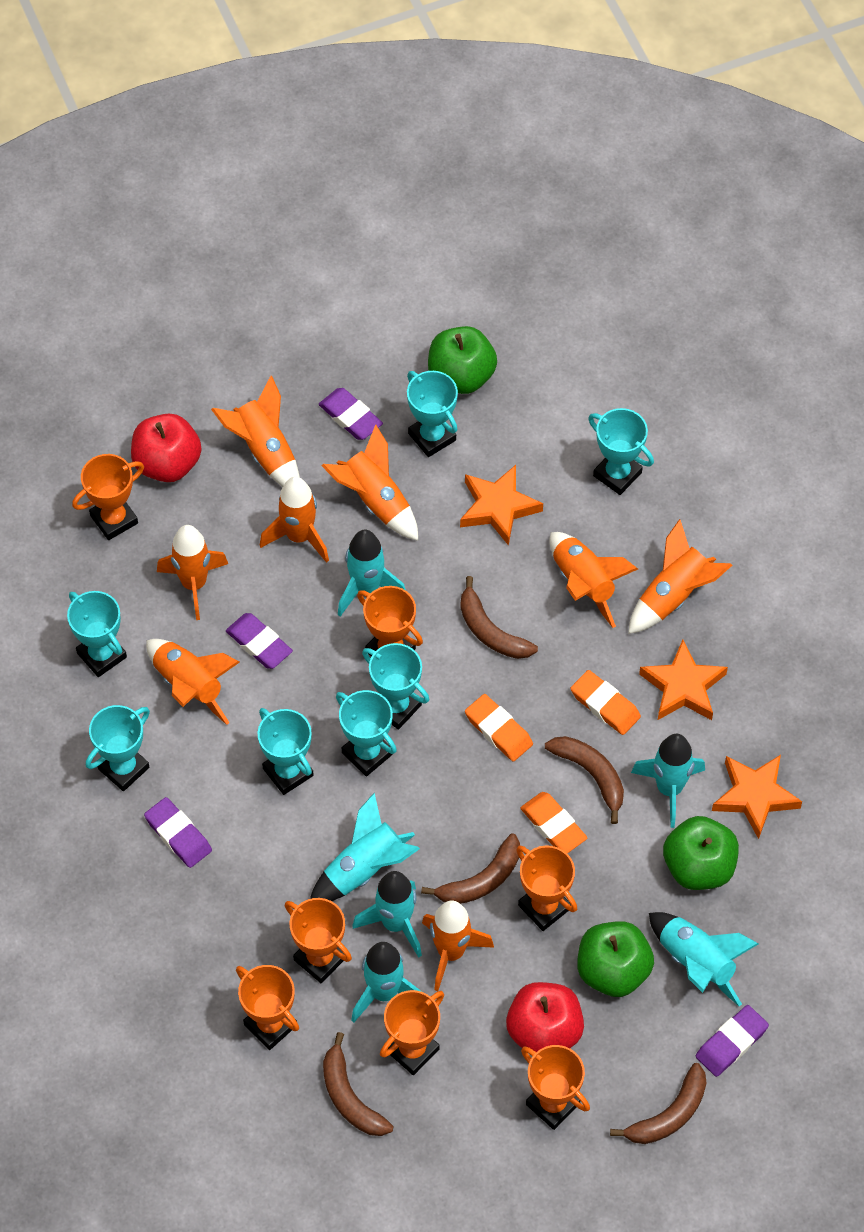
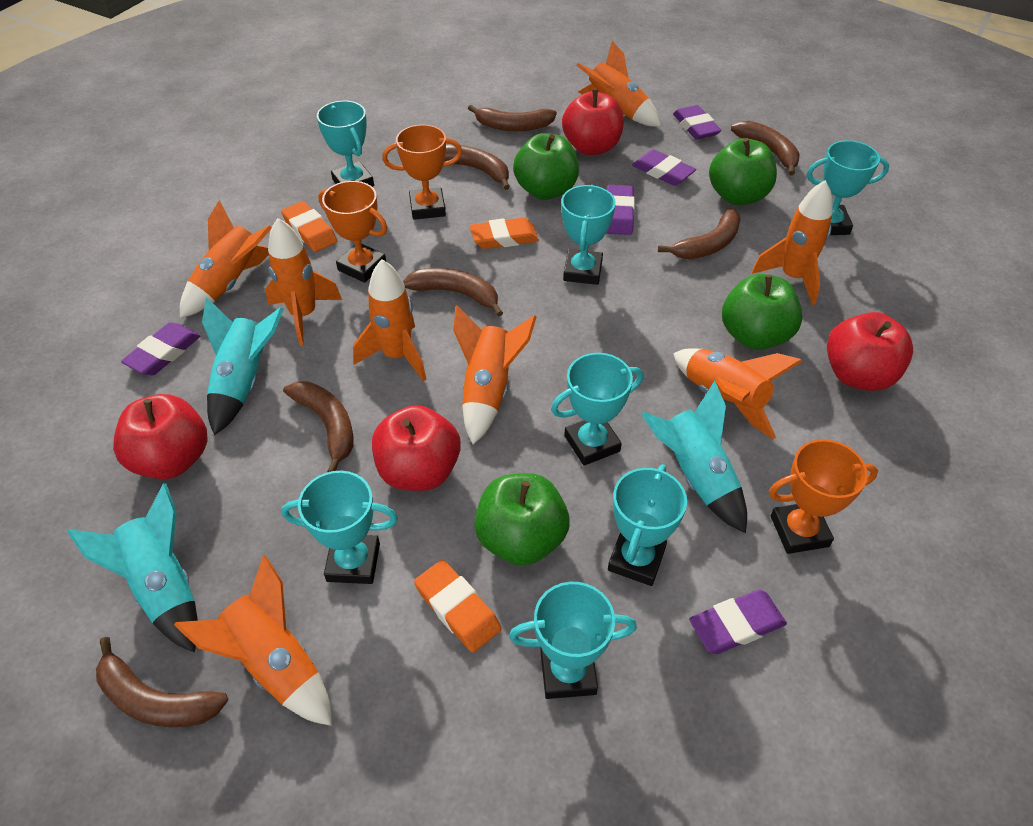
brown banana: 5 -> 7
green apple: 3 -> 4
orange star: 3 -> 0
orange trophy: 7 -> 3
purple eraser: 4 -> 5
red apple: 2 -> 4
turquoise rocket: 6 -> 3

